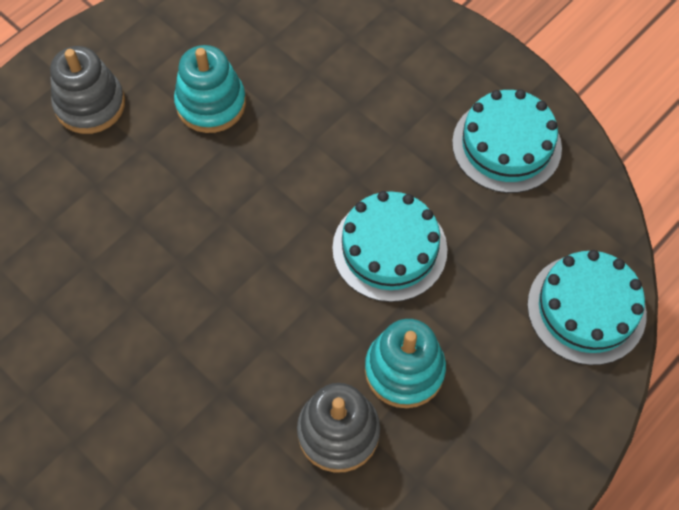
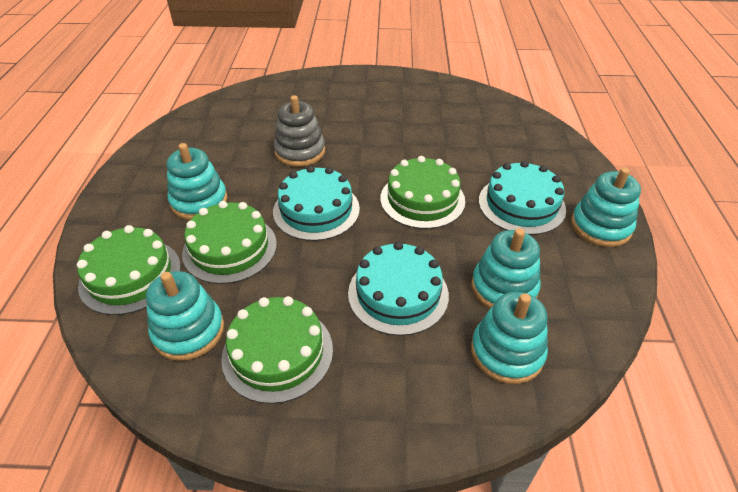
green cake: 0 -> 4
grey stacking toy: 2 -> 1
turquoise stacking toy: 2 -> 5

